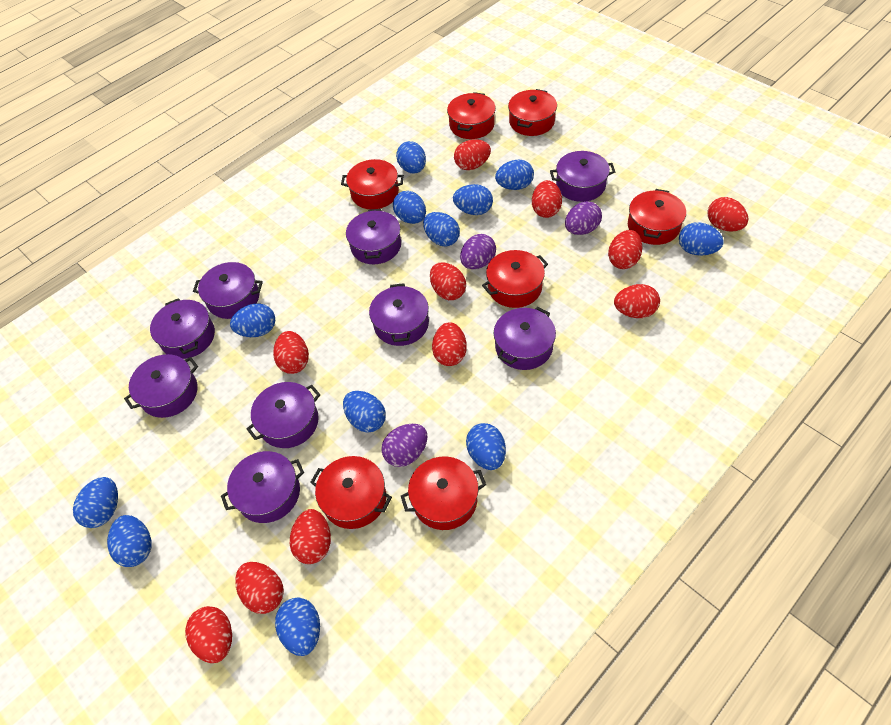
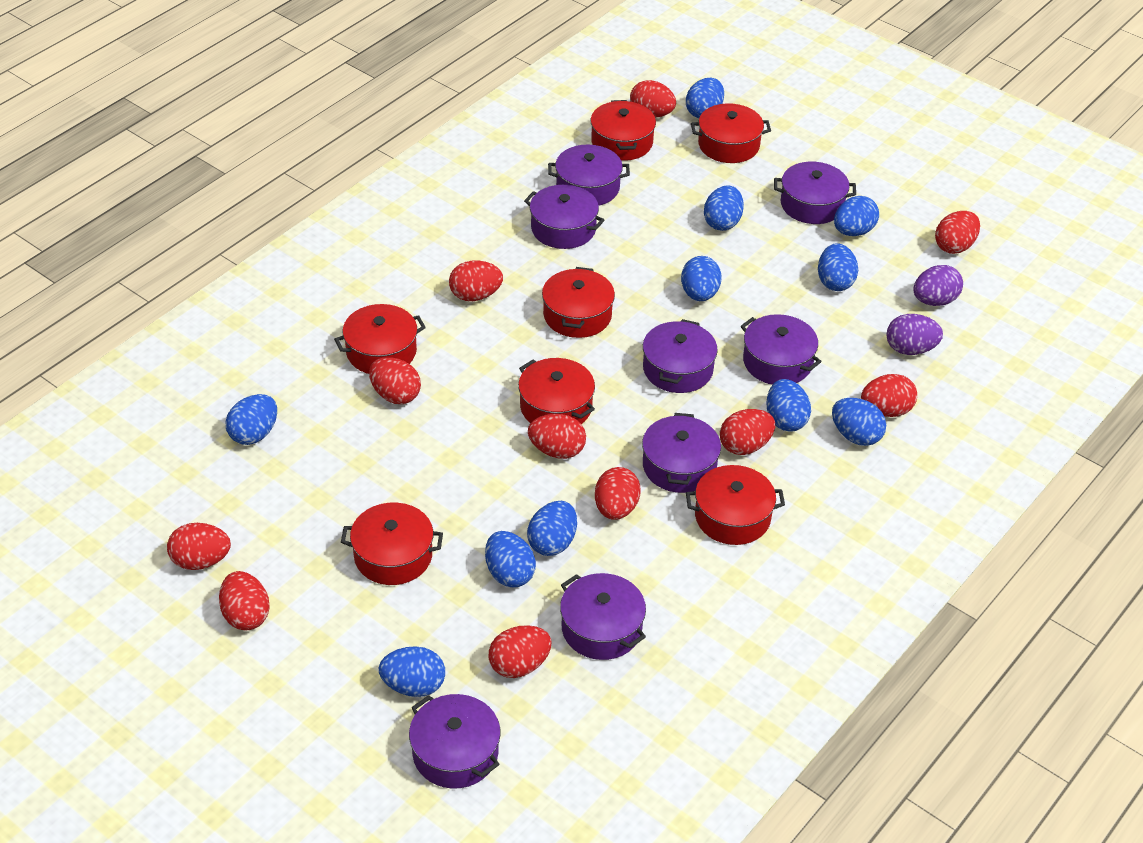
blue egg: 12 -> 11
purple egg: 3 -> 2
purple pot: 9 -> 8

